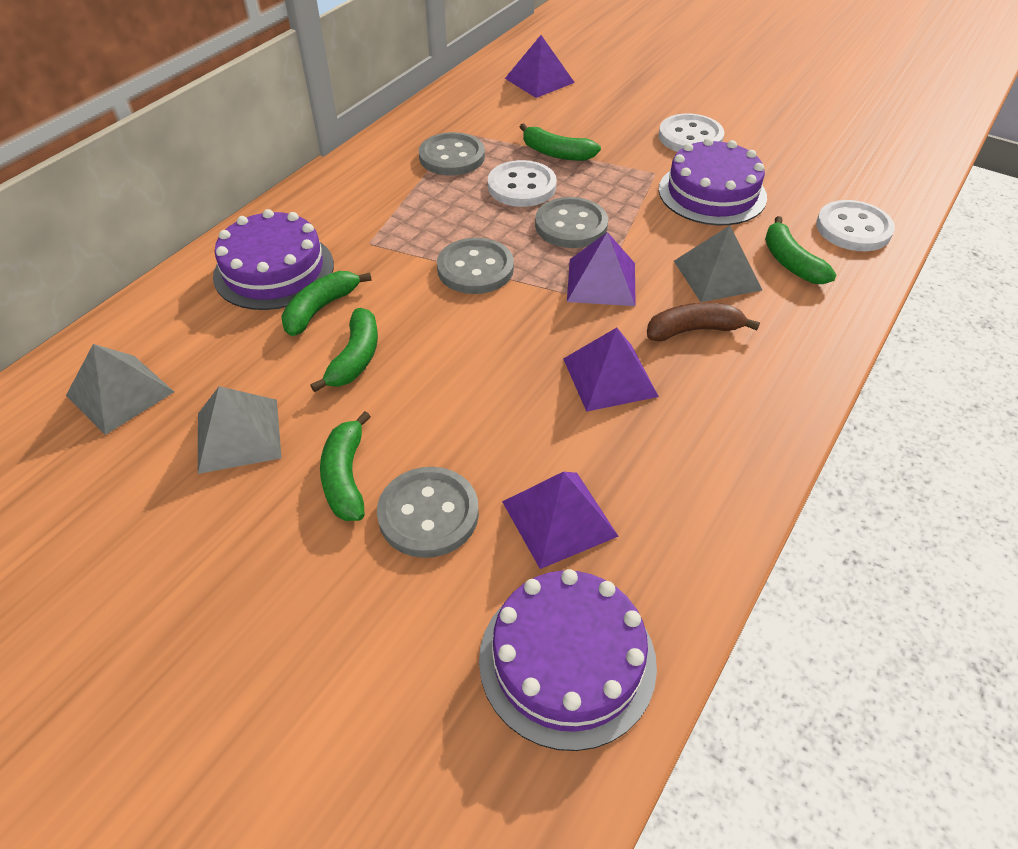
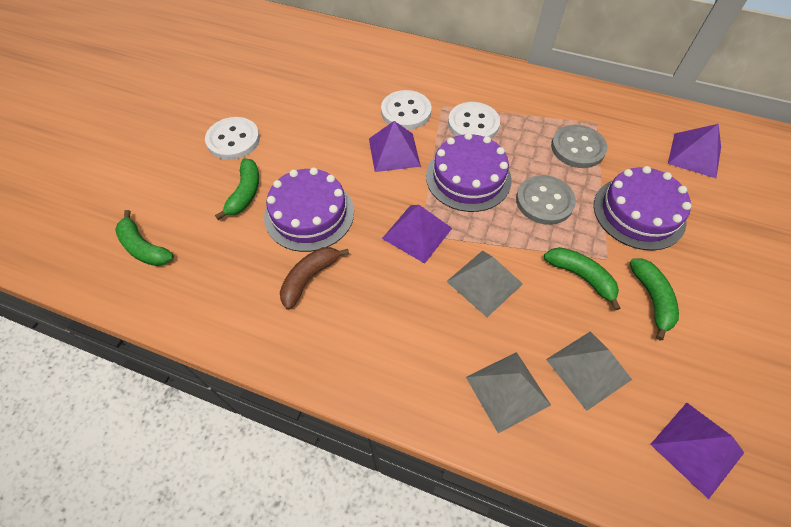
green banana: 5 -> 4
grey button: 4 -> 2

